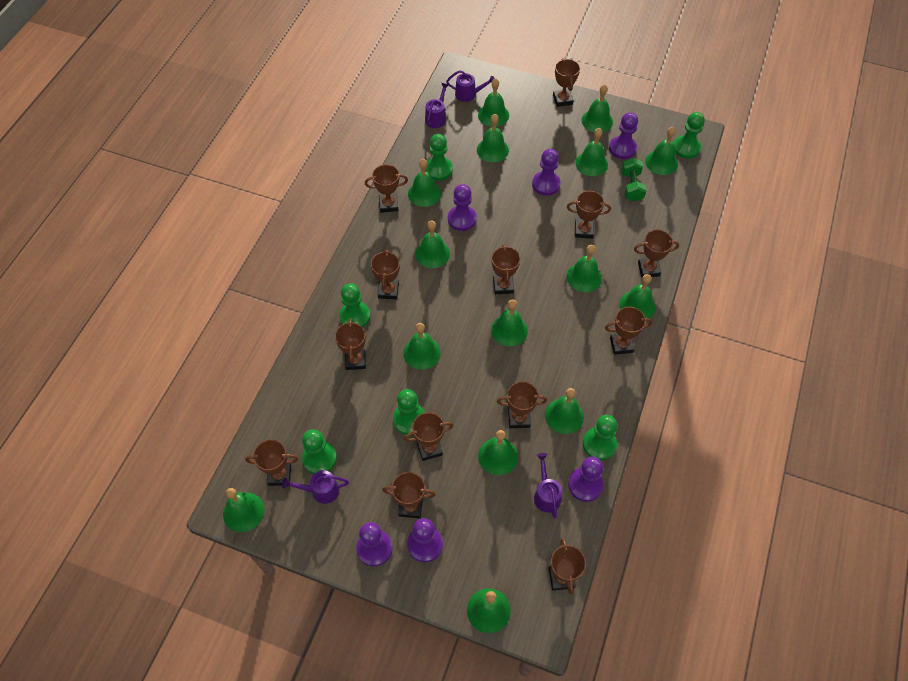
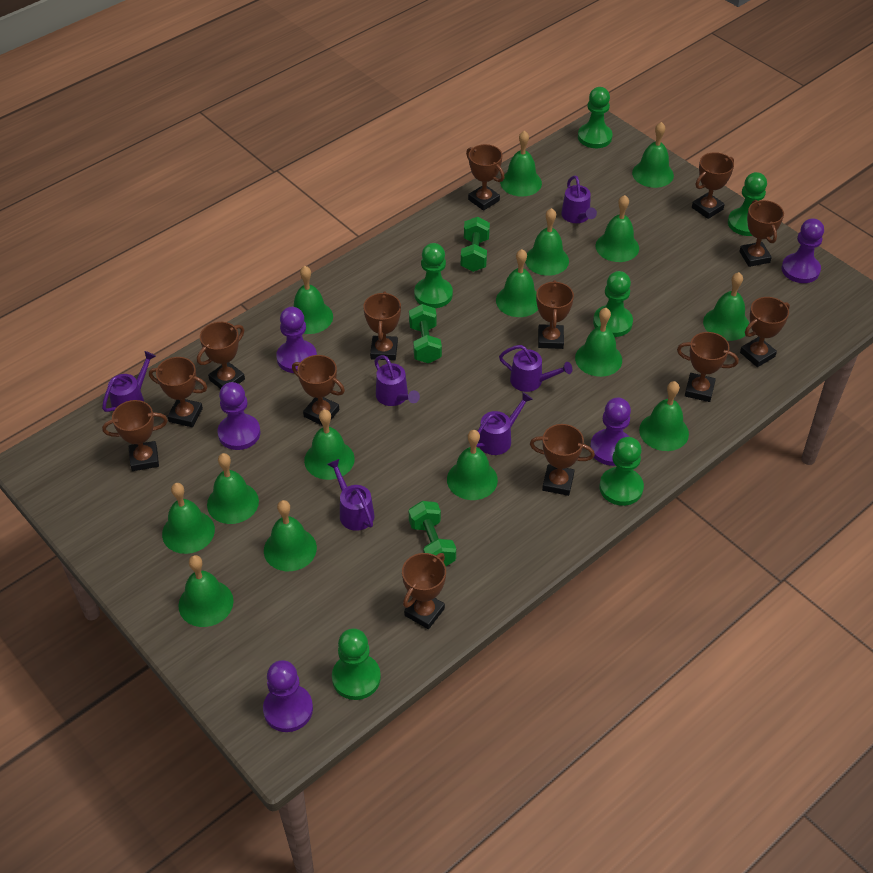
green dumbbell: 1 -> 3
purple pawn: 6 -> 5
purple watering can: 4 -> 6

